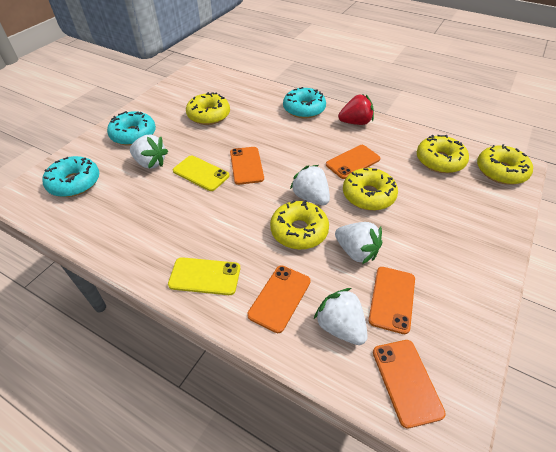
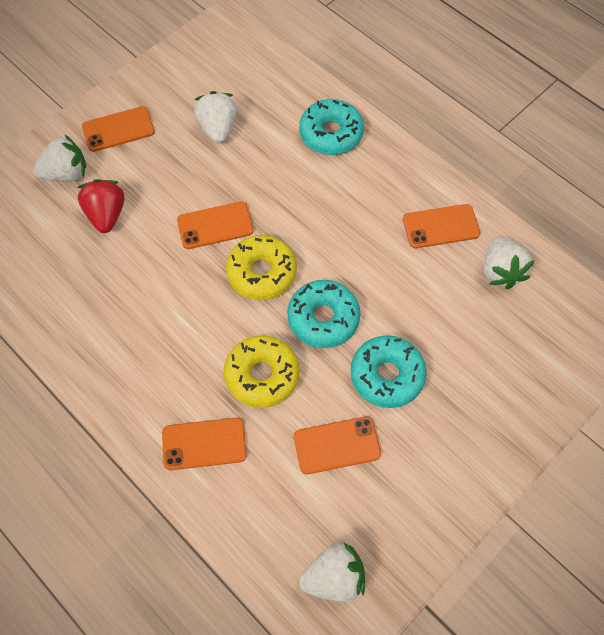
yellow donut: 5 -> 2
yellow phone: 2 -> 0

